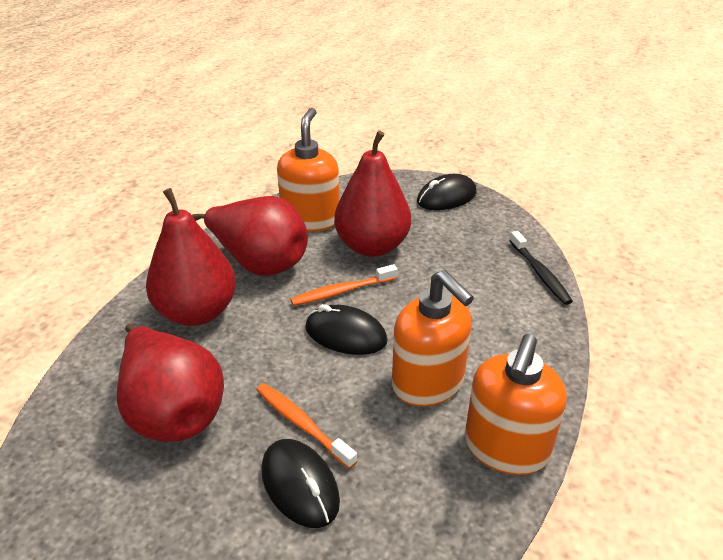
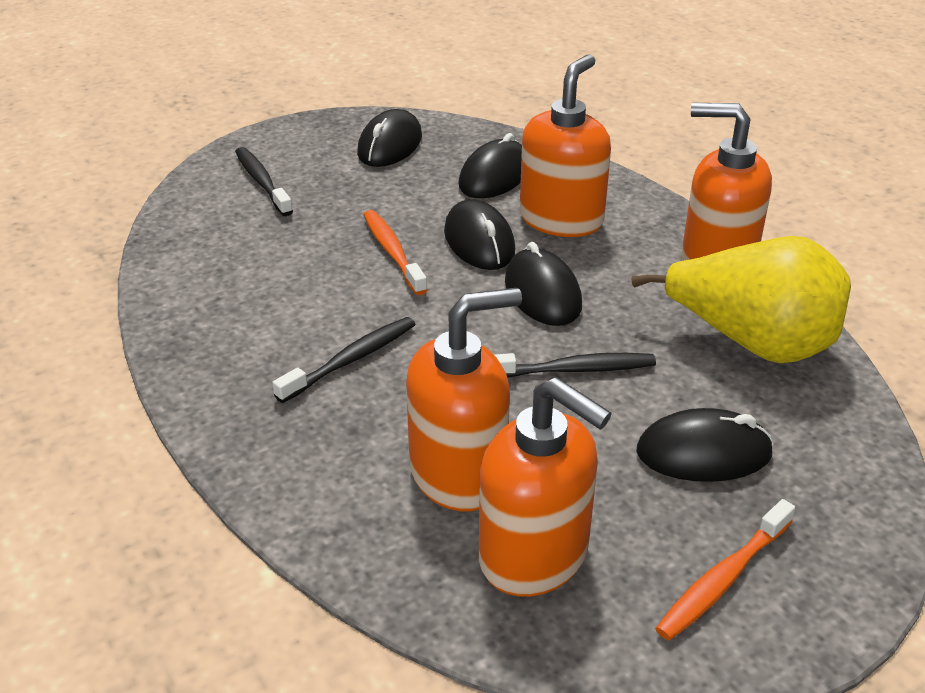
black mouse: 3 -> 5
black toothbrush: 1 -> 3
orange soap dispenser: 3 -> 4
red pear: 4 -> 0
yellow pear: 0 -> 1

